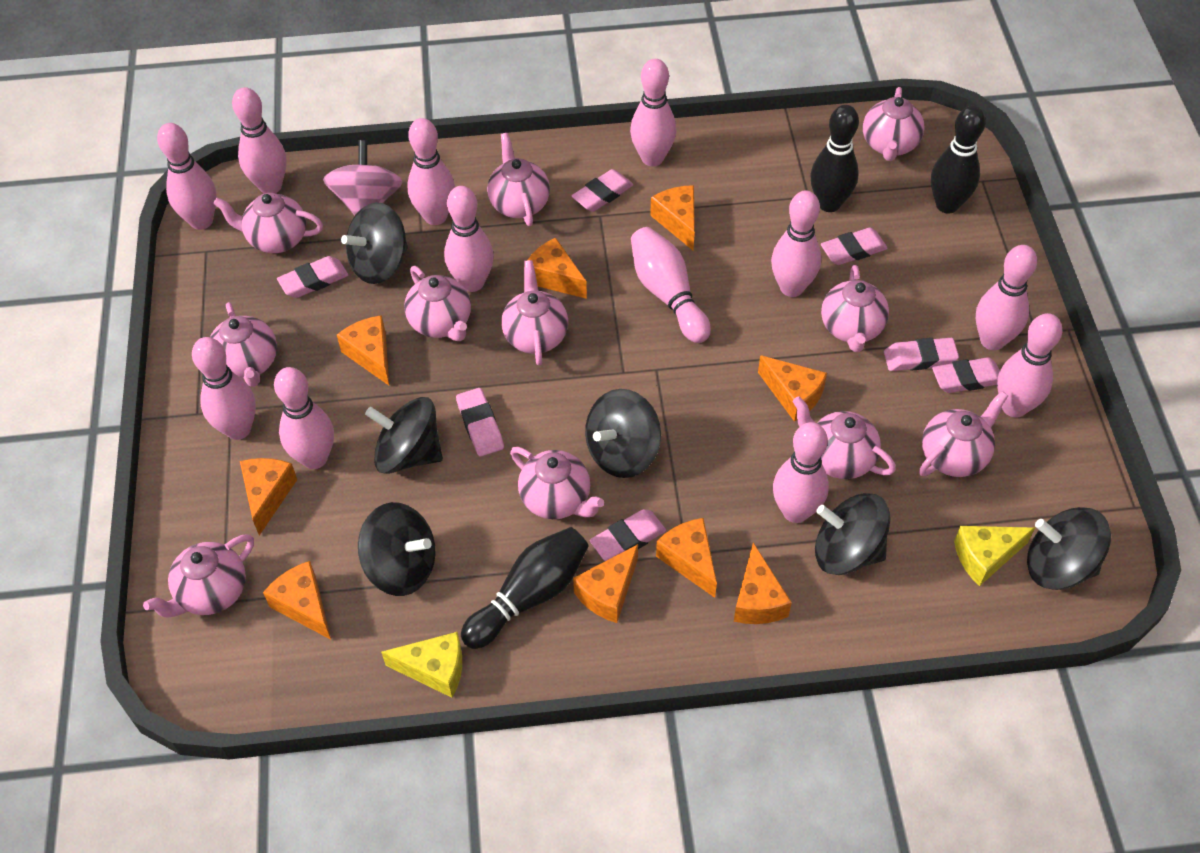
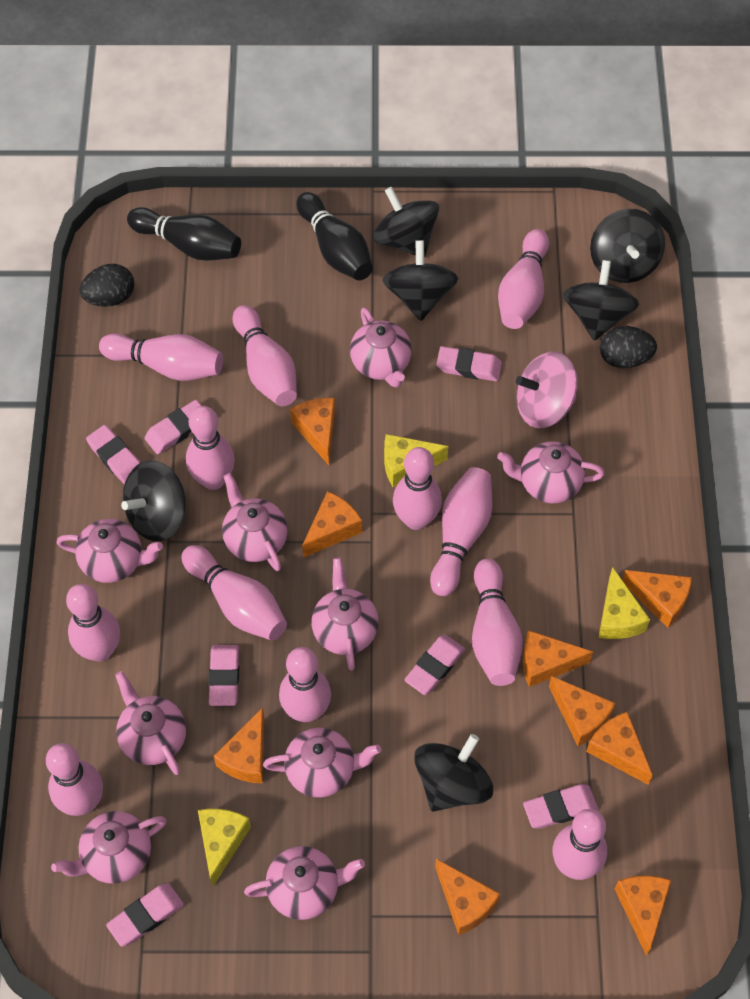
black bowling pin: 3 -> 2
black egg: 0 -> 2
pink teapot: 11 -> 9
yellow cheese: 2 -> 3

